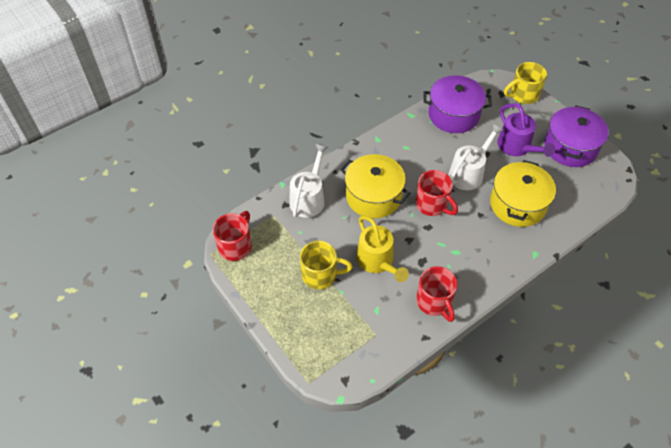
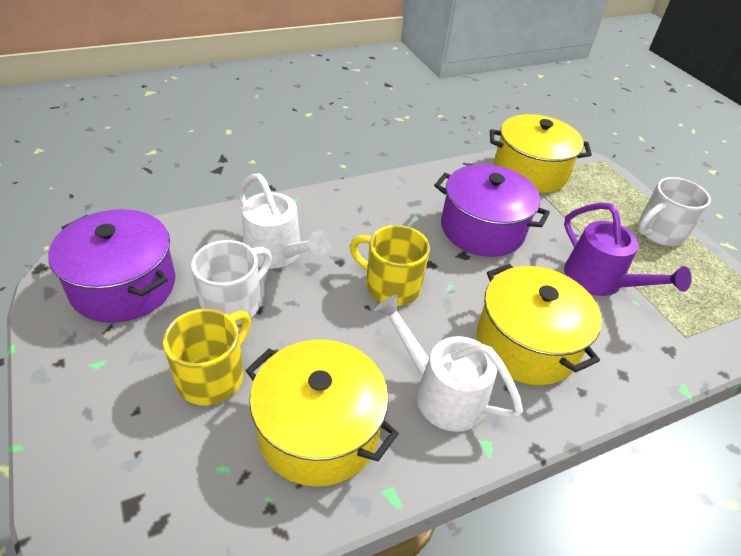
red mug: 3 -> 0
white mug: 0 -> 2
yellow pot: 2 -> 3
yellow watering can: 1 -> 0

